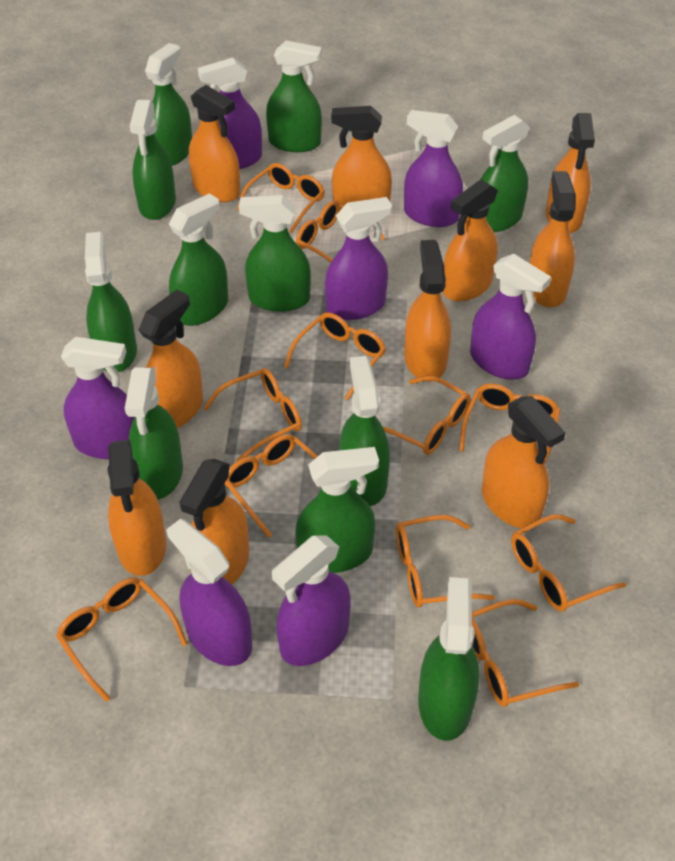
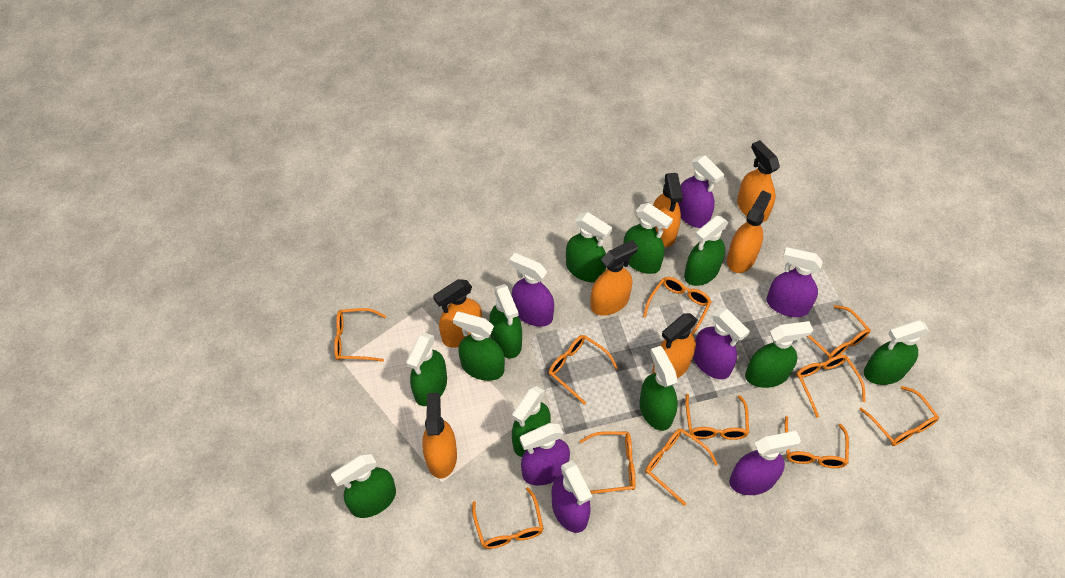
orange spray bottle: 10 -> 7

